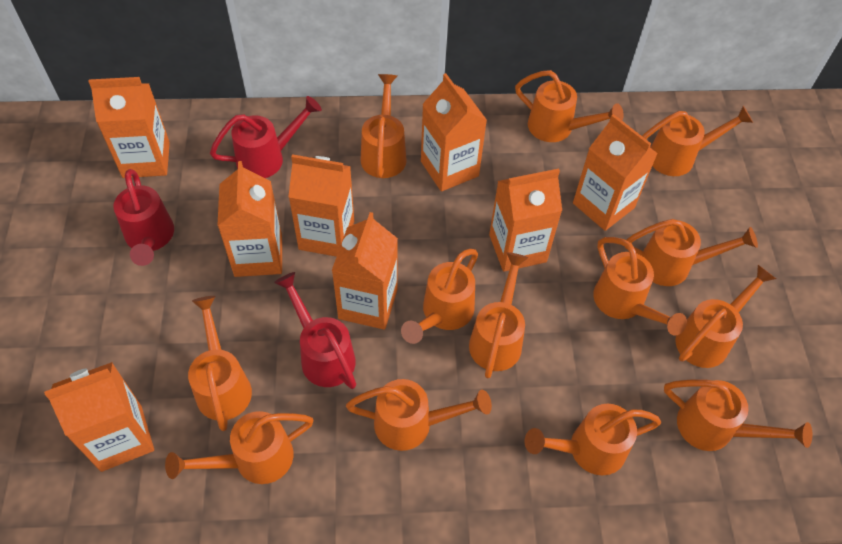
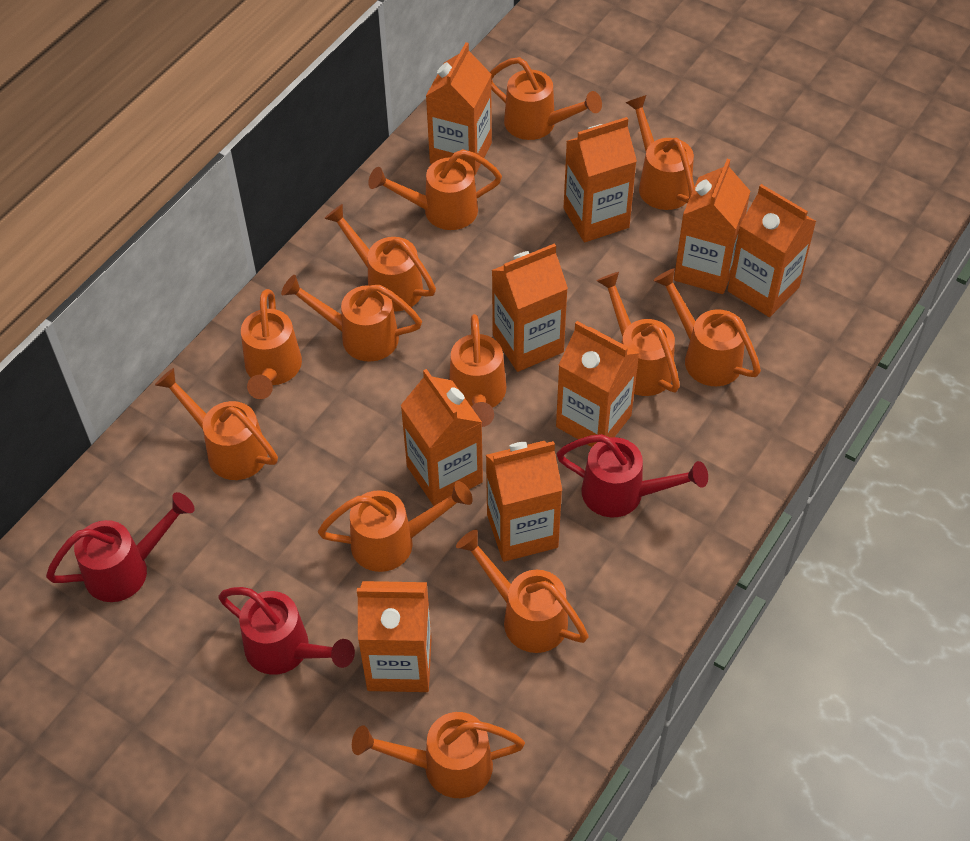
orange carton: 8 -> 9

